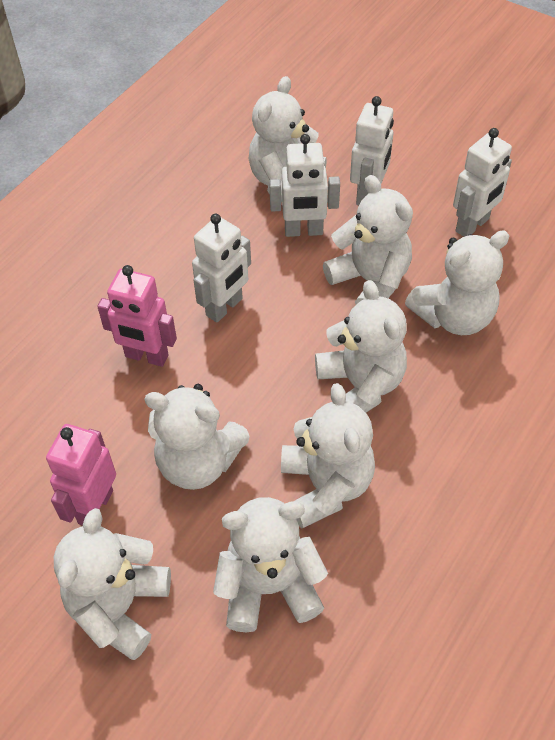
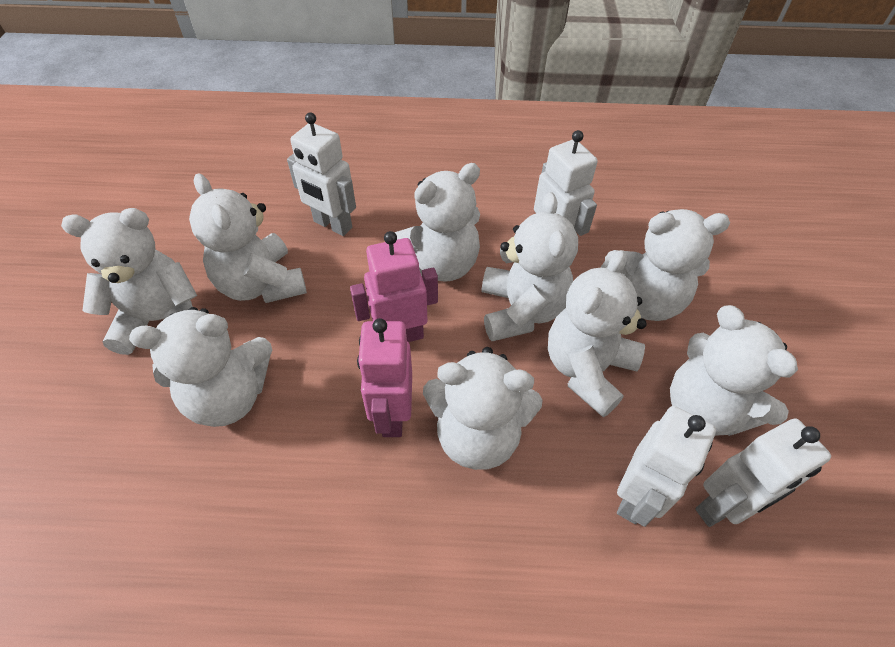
white teddy bear: 8 -> 9

